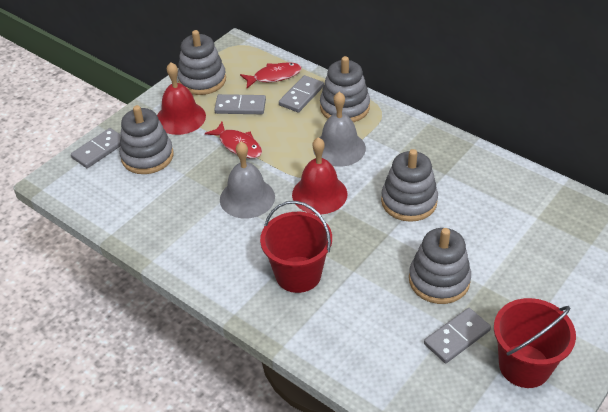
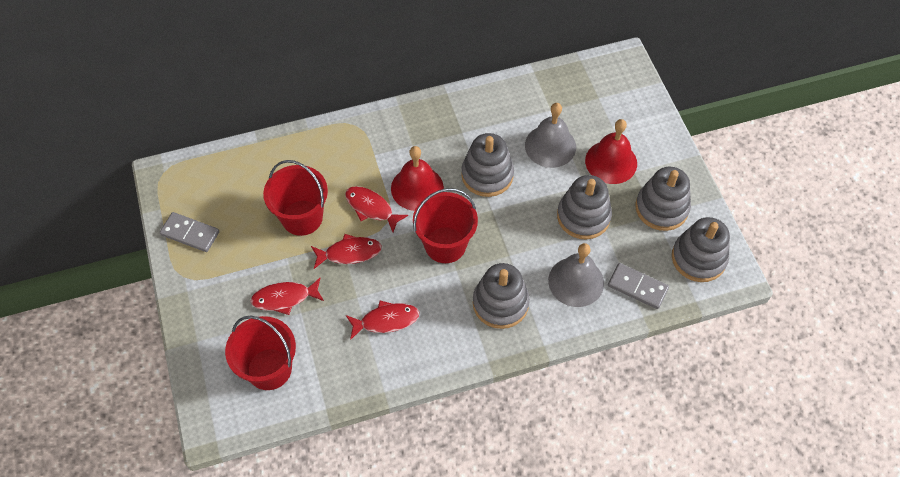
grey domino: 4 -> 2
red bucket: 2 -> 3
red fish: 2 -> 4

